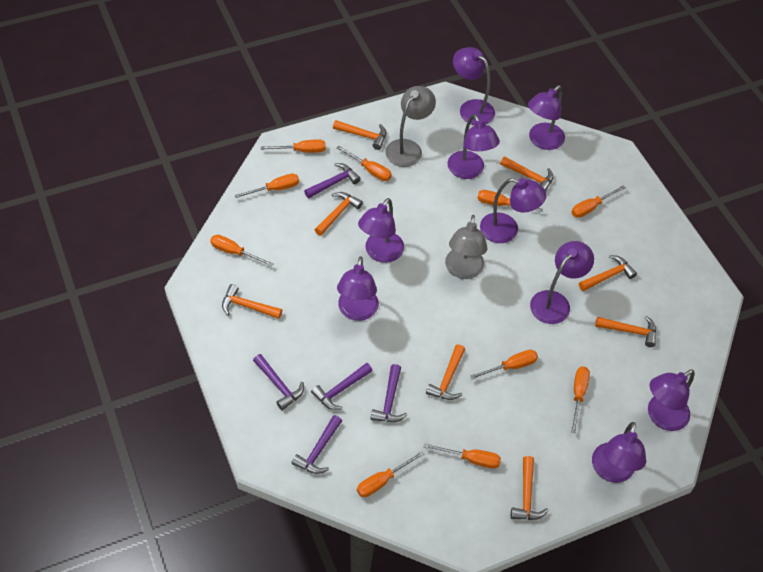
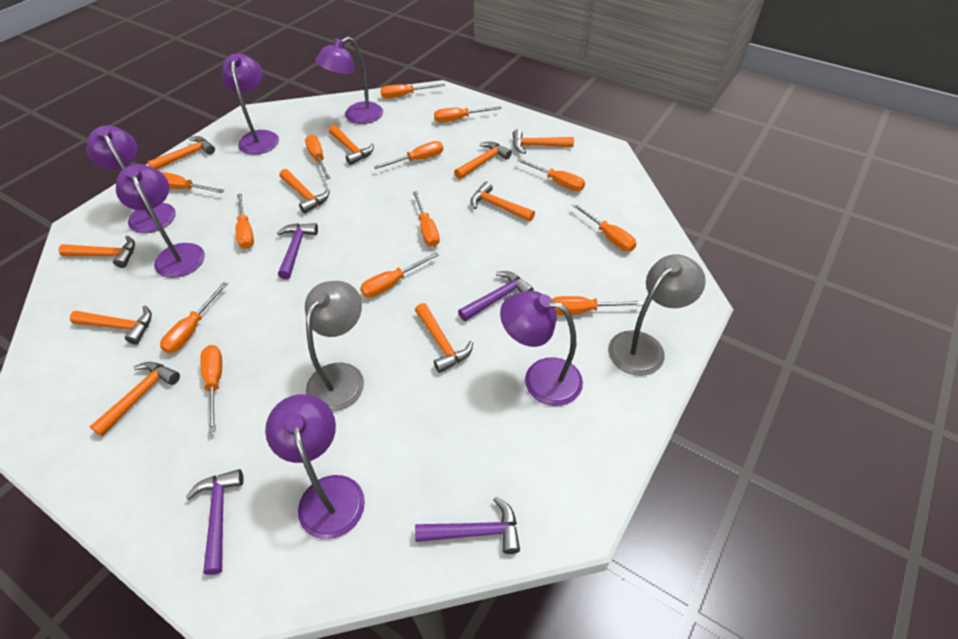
orange hammer: 8 -> 10
orange screwdriver: 10 -> 13
purple hammer: 5 -> 4
purple lamp: 9 -> 6

